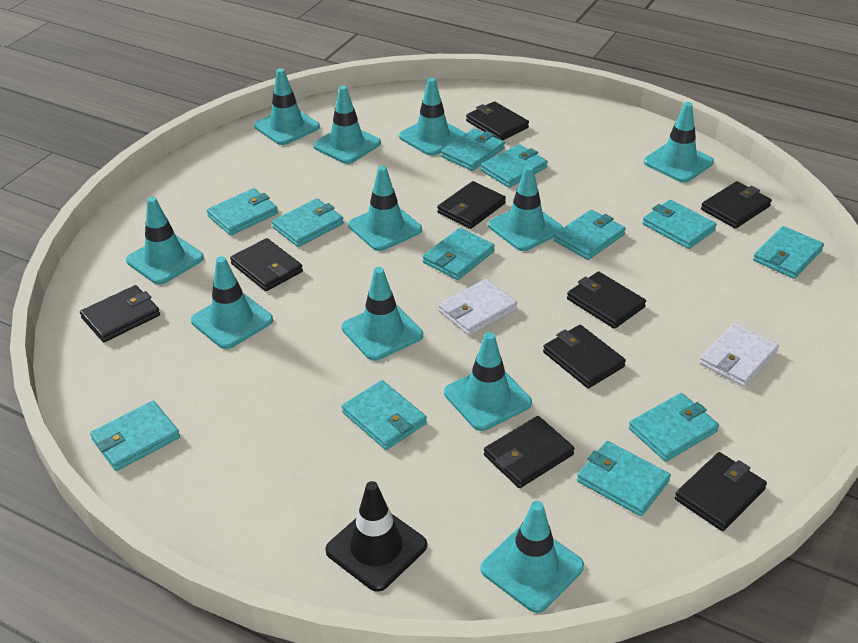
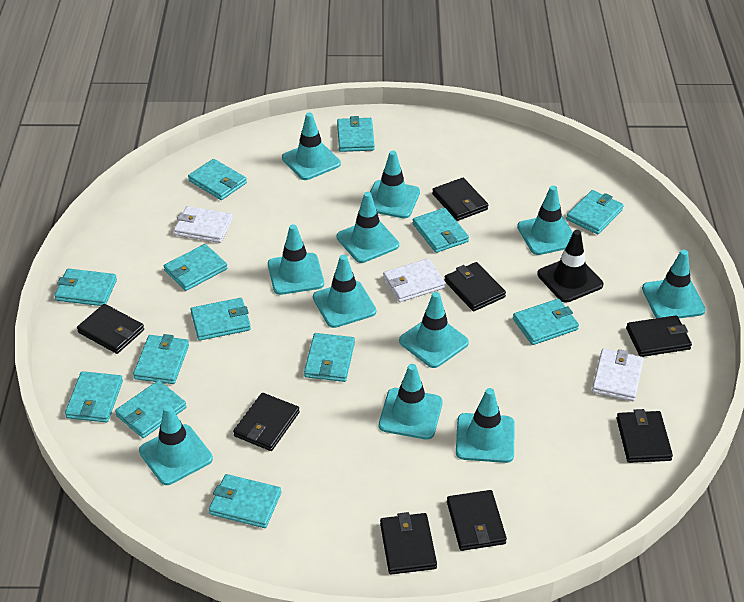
black wallet: 9 -> 8
turquoise wallet: 12 -> 13
white wallet: 2 -> 3

